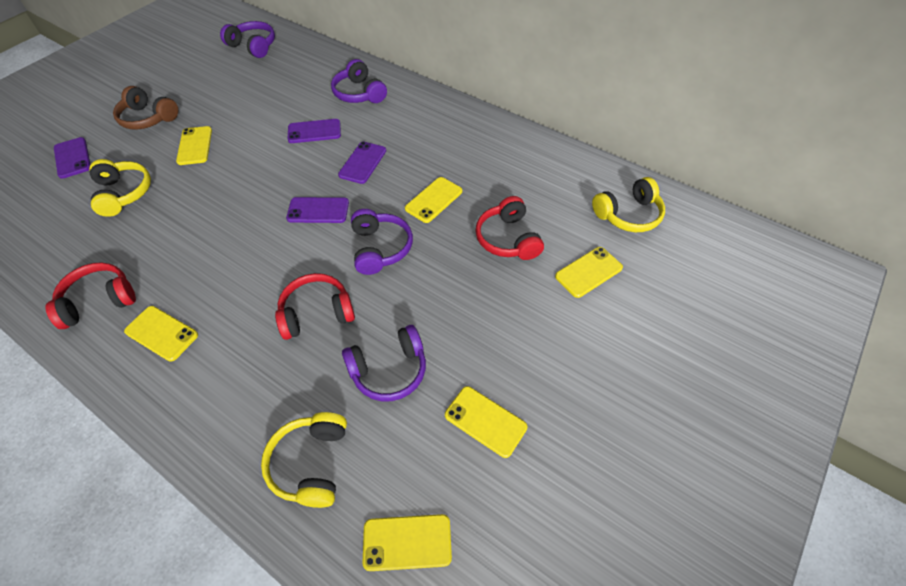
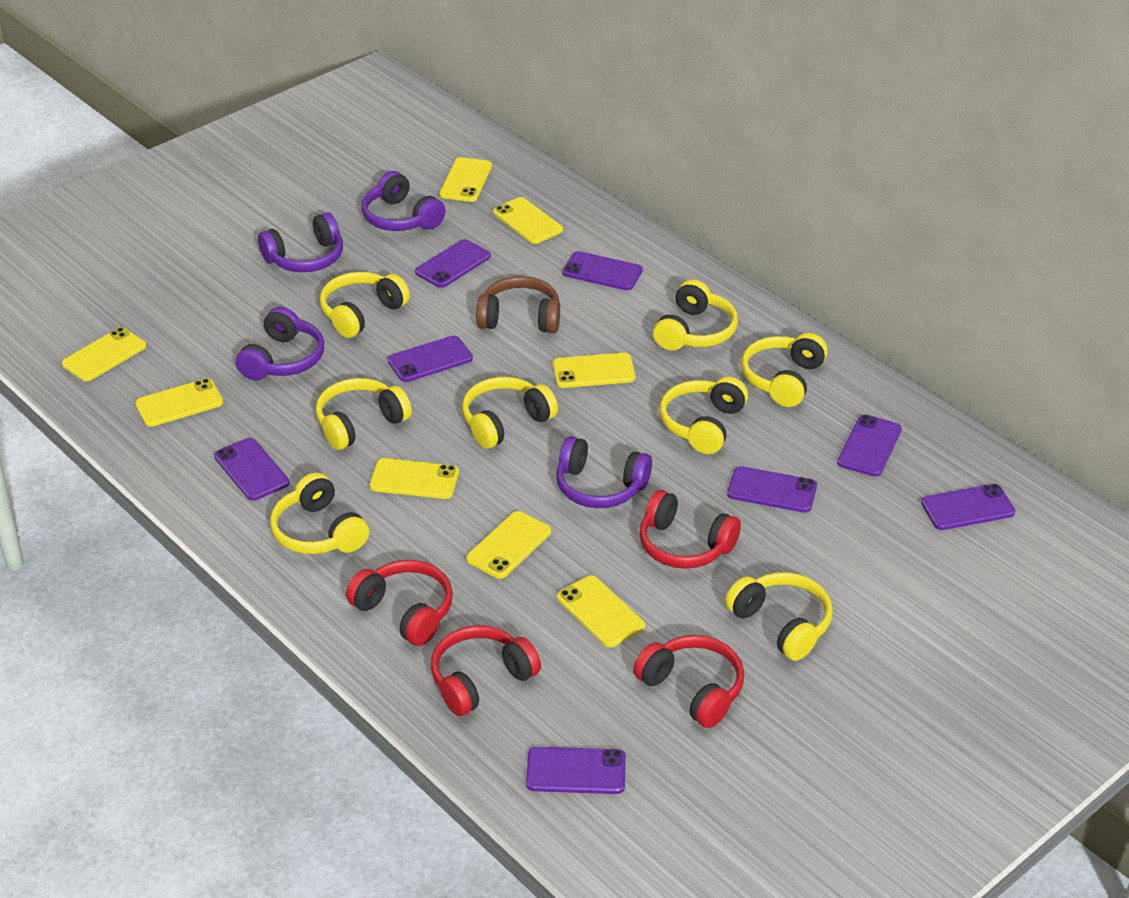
purple phone: 4 -> 8
red headphones: 3 -> 4
yellow headphones: 3 -> 8
yellow phone: 6 -> 8

